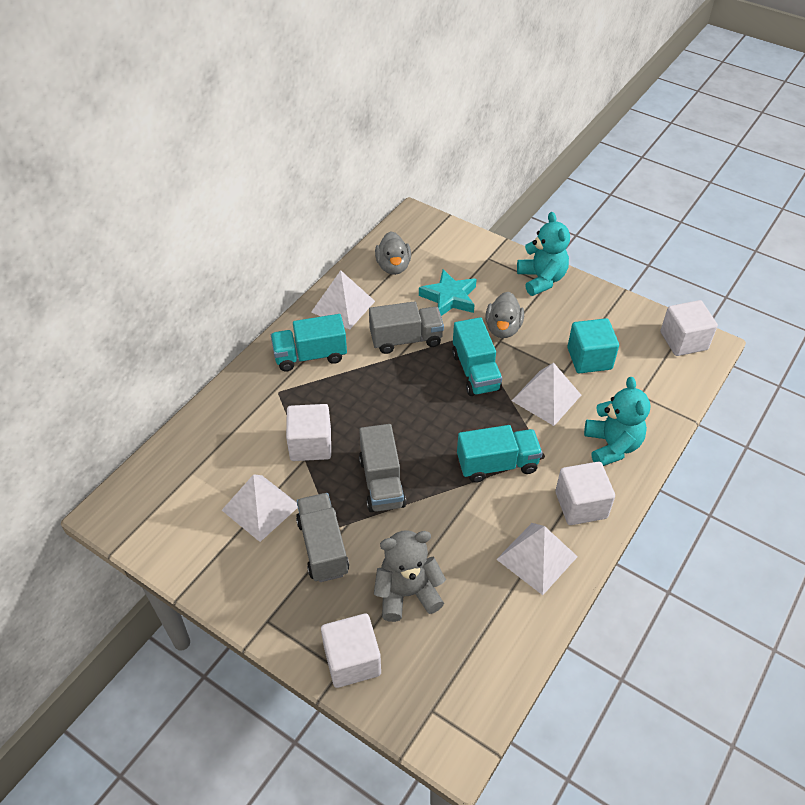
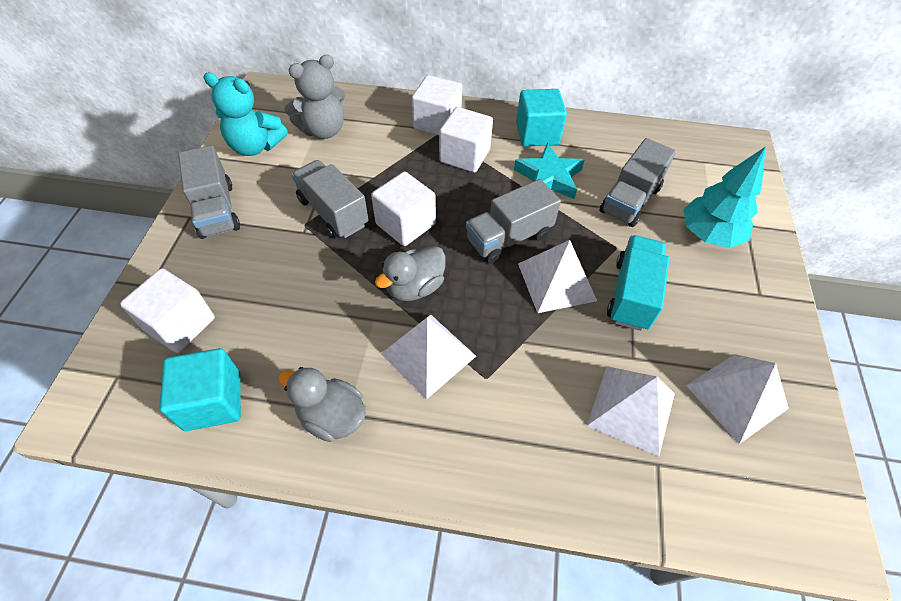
grey truck: 3 -> 4
turquoise cube: 1 -> 2
turquoise teddy bear: 2 -> 1
turquoise tree: 0 -> 1
turquoise truck: 3 -> 1

